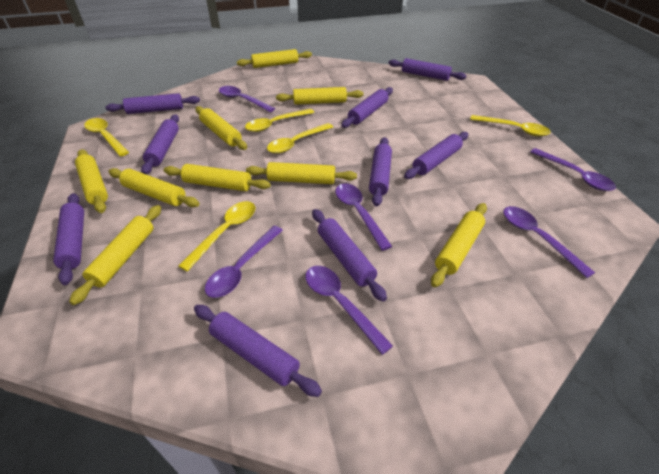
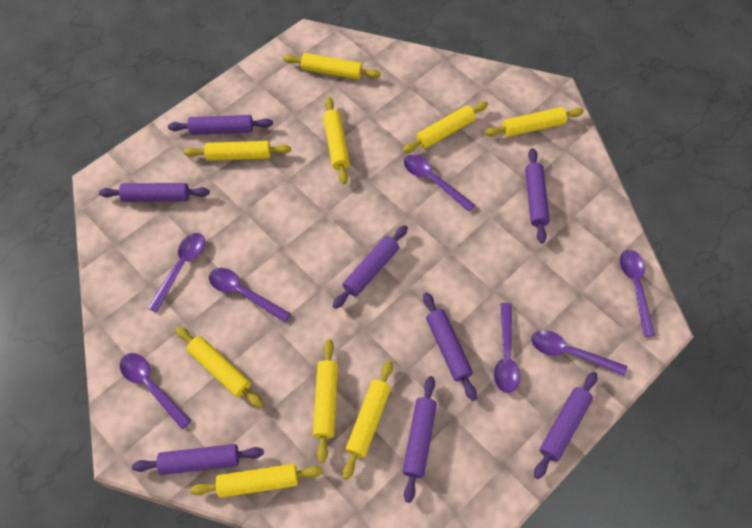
purple rolling pin: 9 -> 8
purple spoon: 6 -> 7
yellow spoon: 5 -> 0

